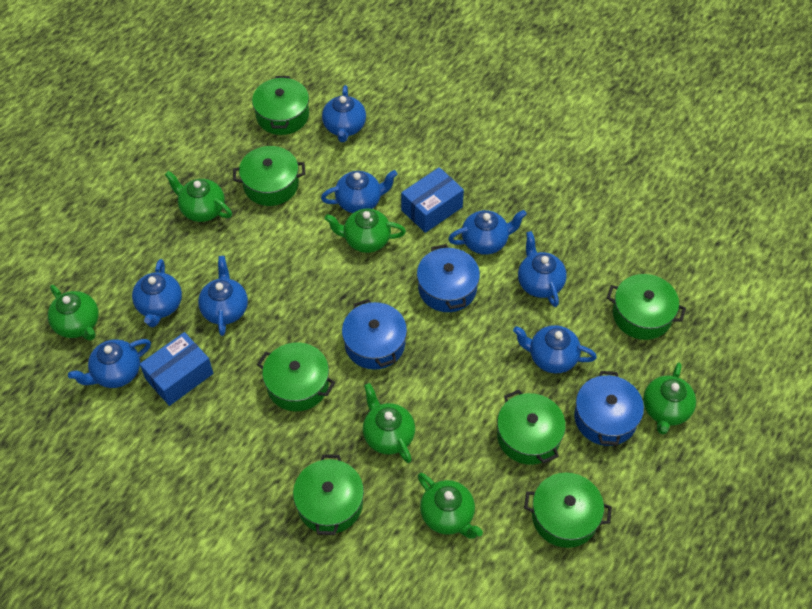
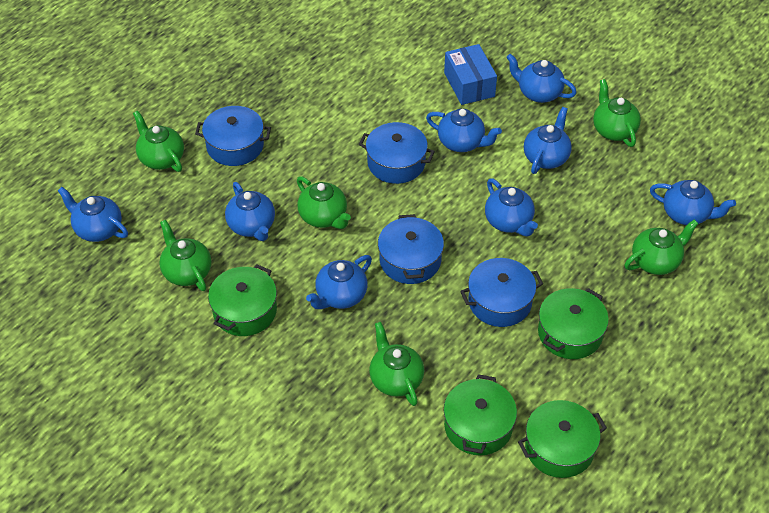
blue box: 2 -> 1
blue pot: 3 -> 4
green pot: 7 -> 4

